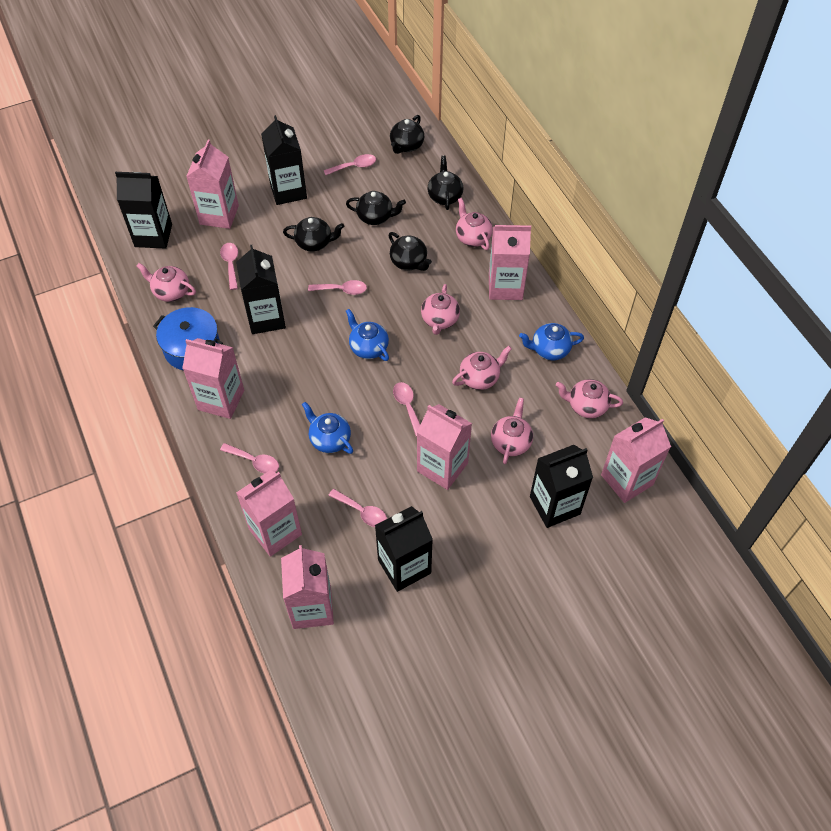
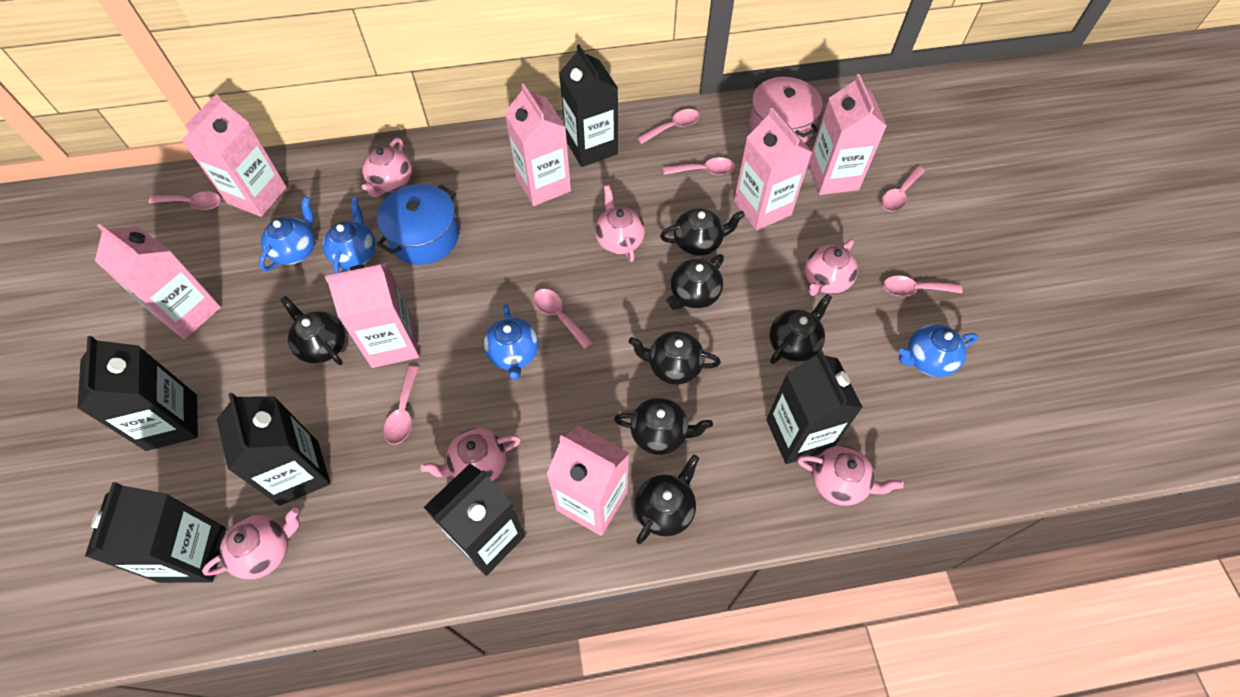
black carton: 5 -> 6
black teapot: 5 -> 7
blue teapot: 3 -> 4
pink pot: 0 -> 1
pink spoon: 6 -> 7

